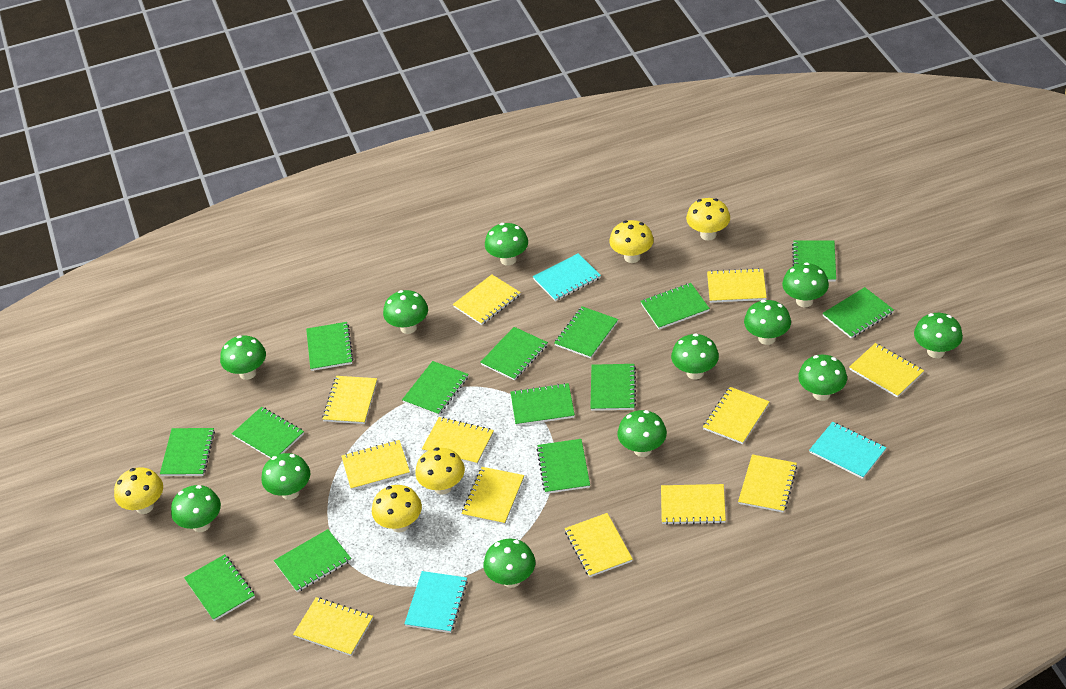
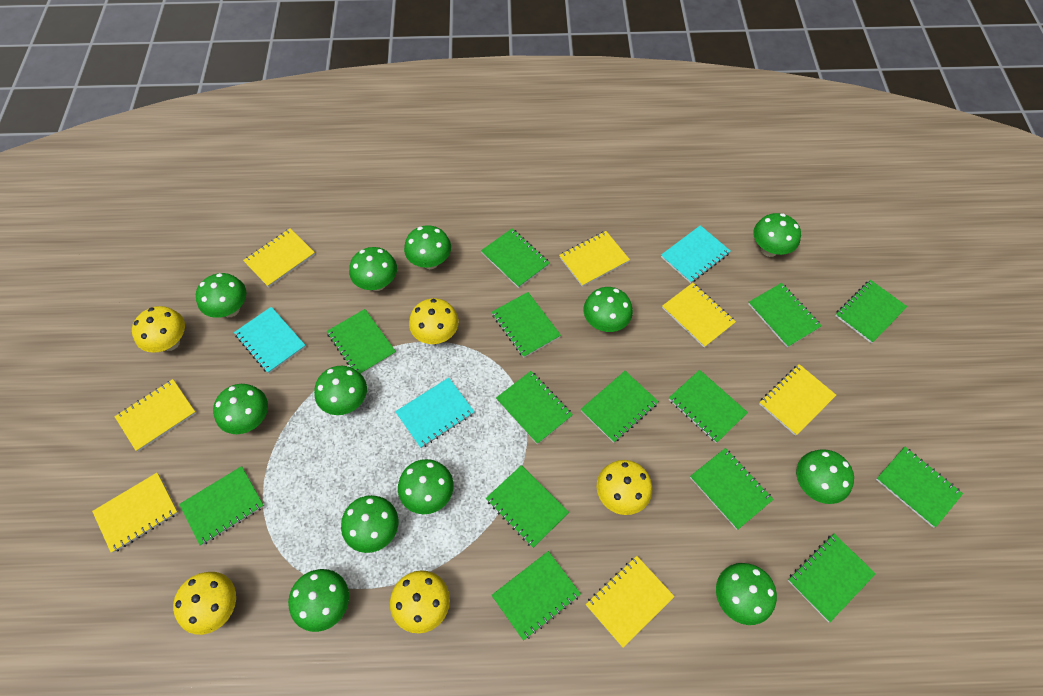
yellow notebook: 12 -> 7

